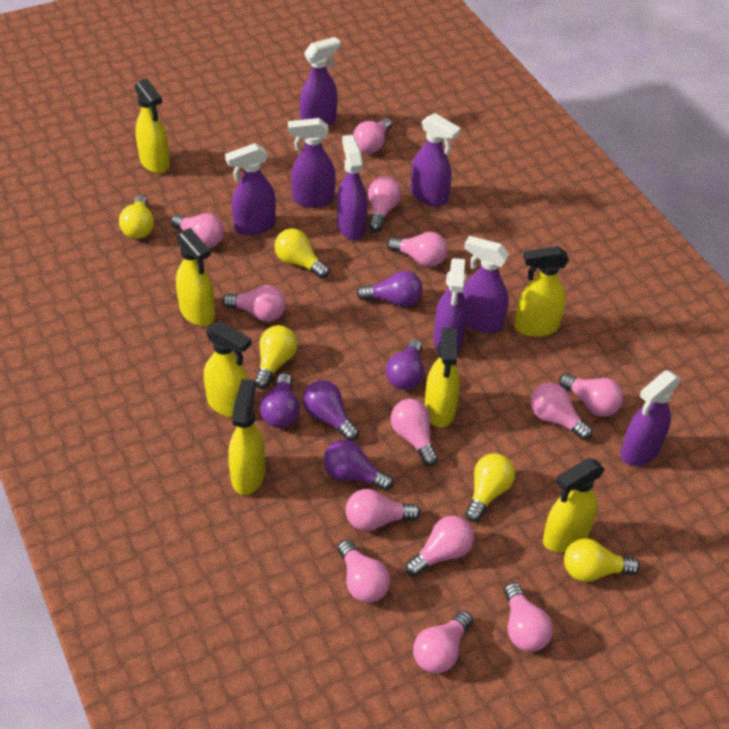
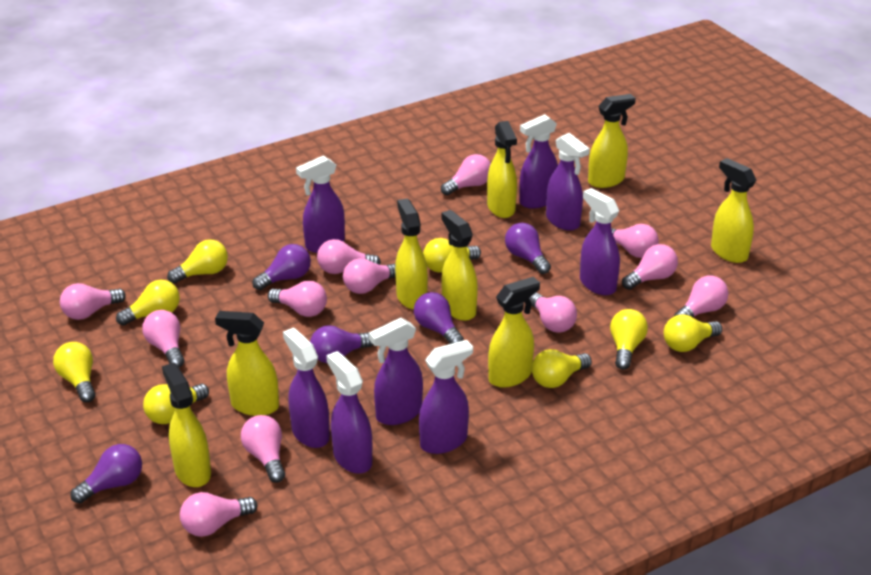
pink light bulb: 13 -> 12
yellow light bulb: 5 -> 8
yellow spray bottle: 7 -> 8

